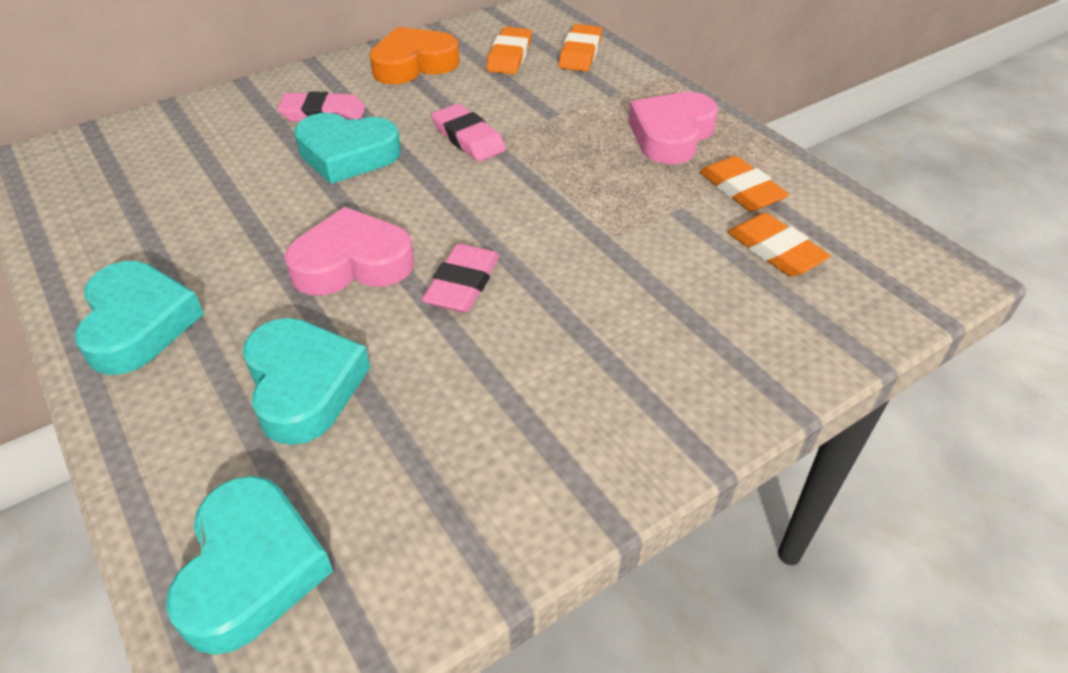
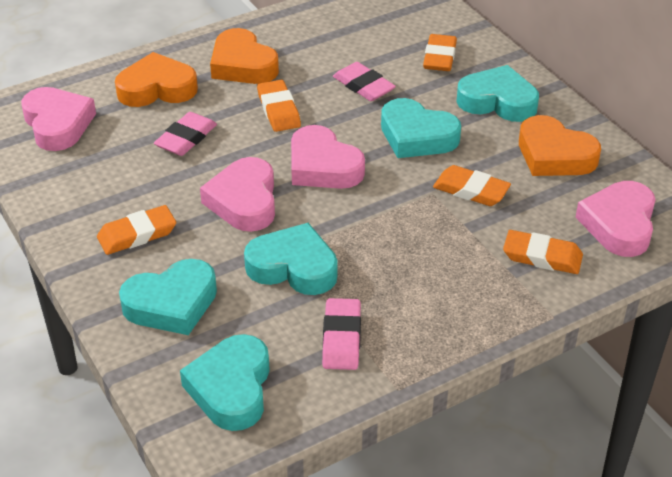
orange eraser: 4 -> 5
orange heart: 1 -> 3
pink heart: 2 -> 4
turquoise heart: 4 -> 5

